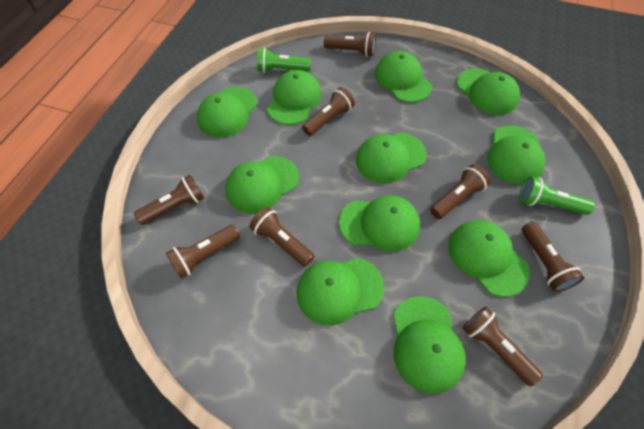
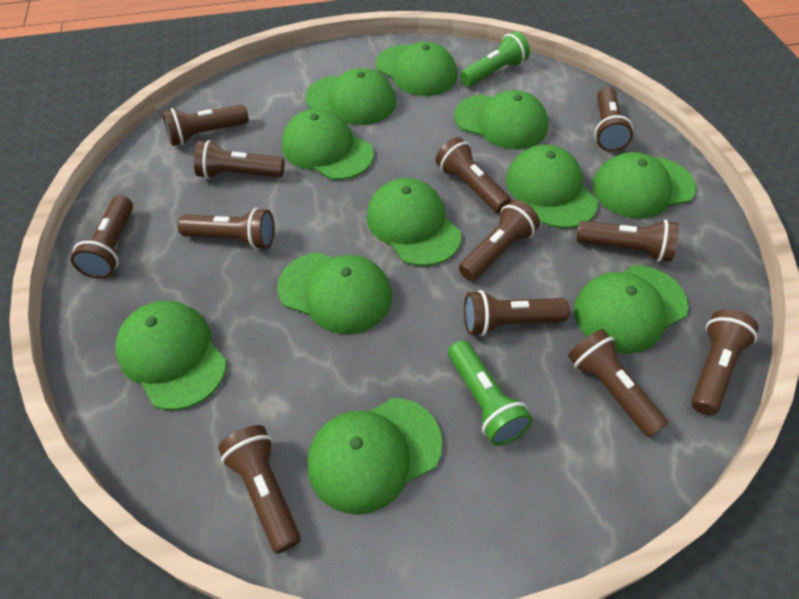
brown flashlight: 8 -> 12

